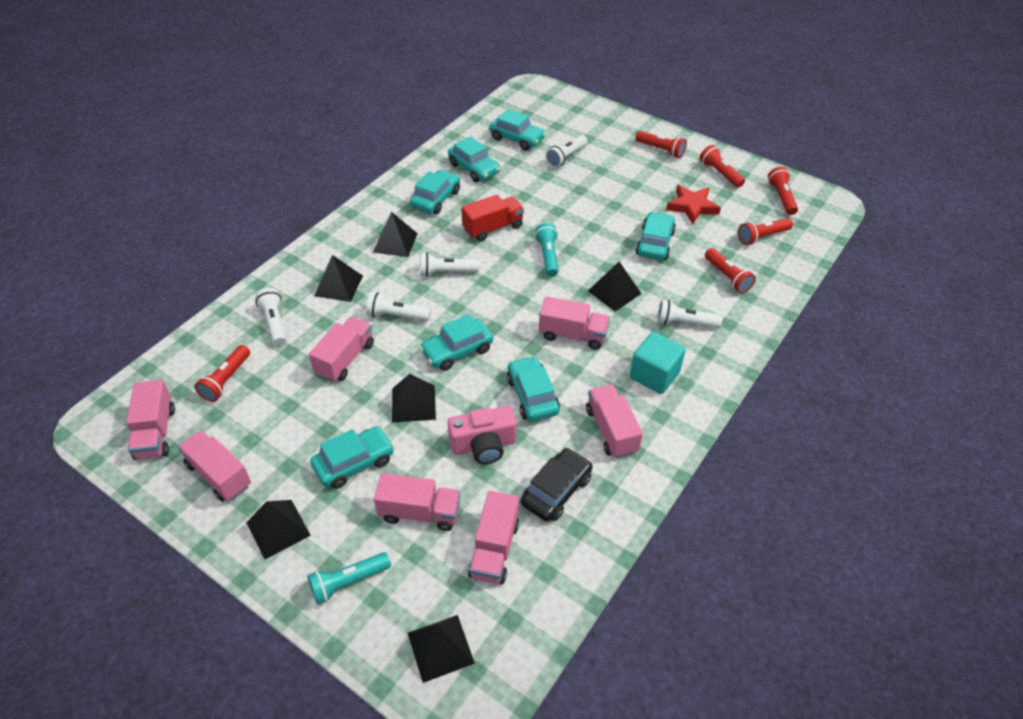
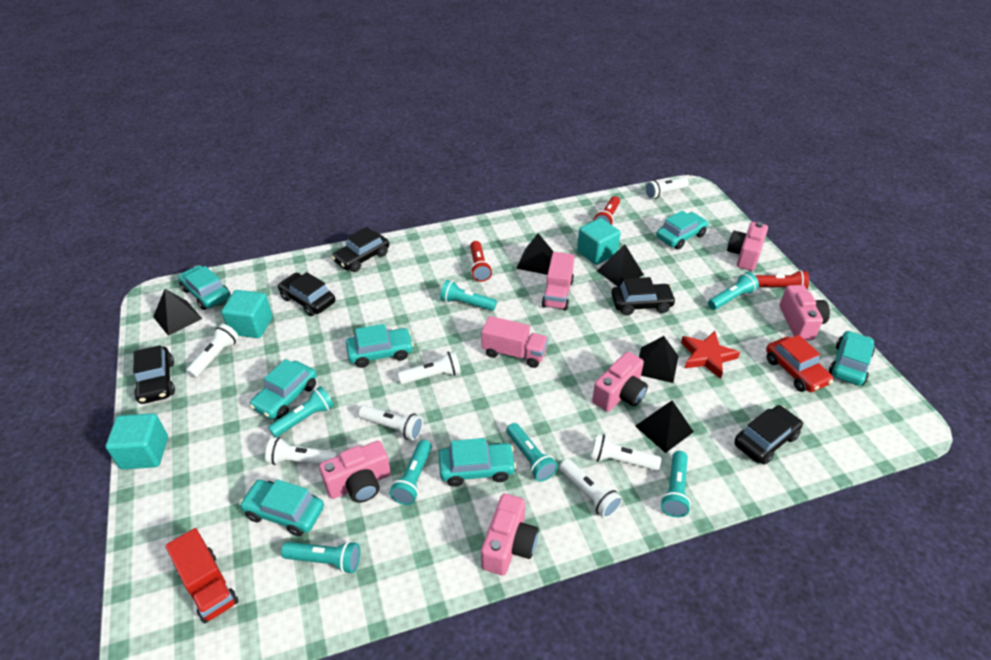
black car: 1 -> 5
black pyramid: 6 -> 5
pink camera: 1 -> 5
pink truck: 7 -> 2
red car: 0 -> 1
red flashlight: 6 -> 3
turquoise cube: 1 -> 3
turquoise flashlight: 2 -> 7
white flashlight: 5 -> 7

